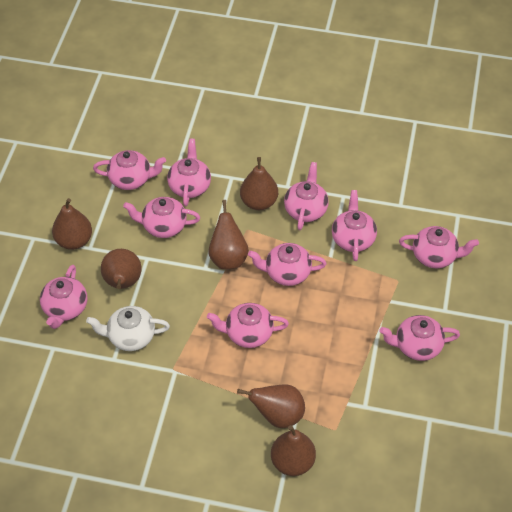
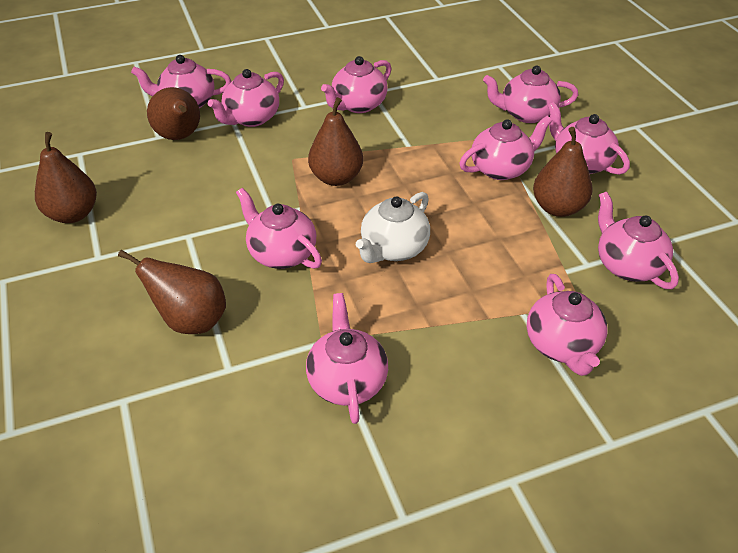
brown pear: 6 -> 5

